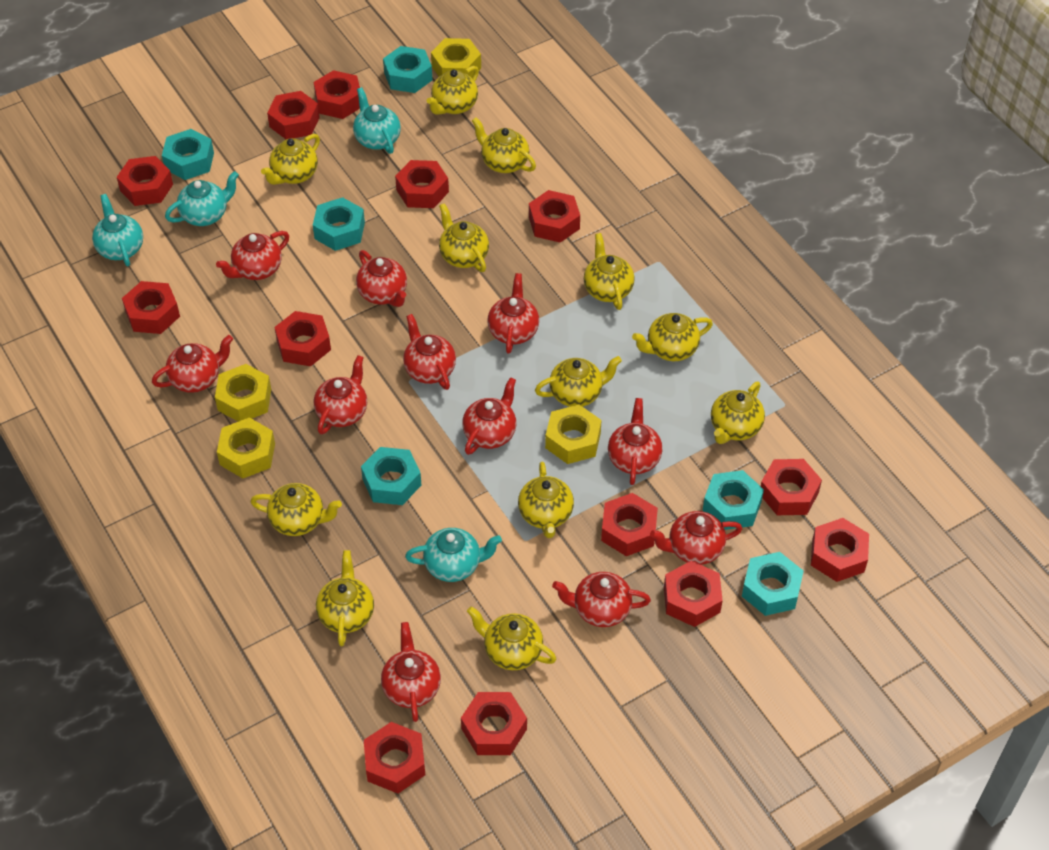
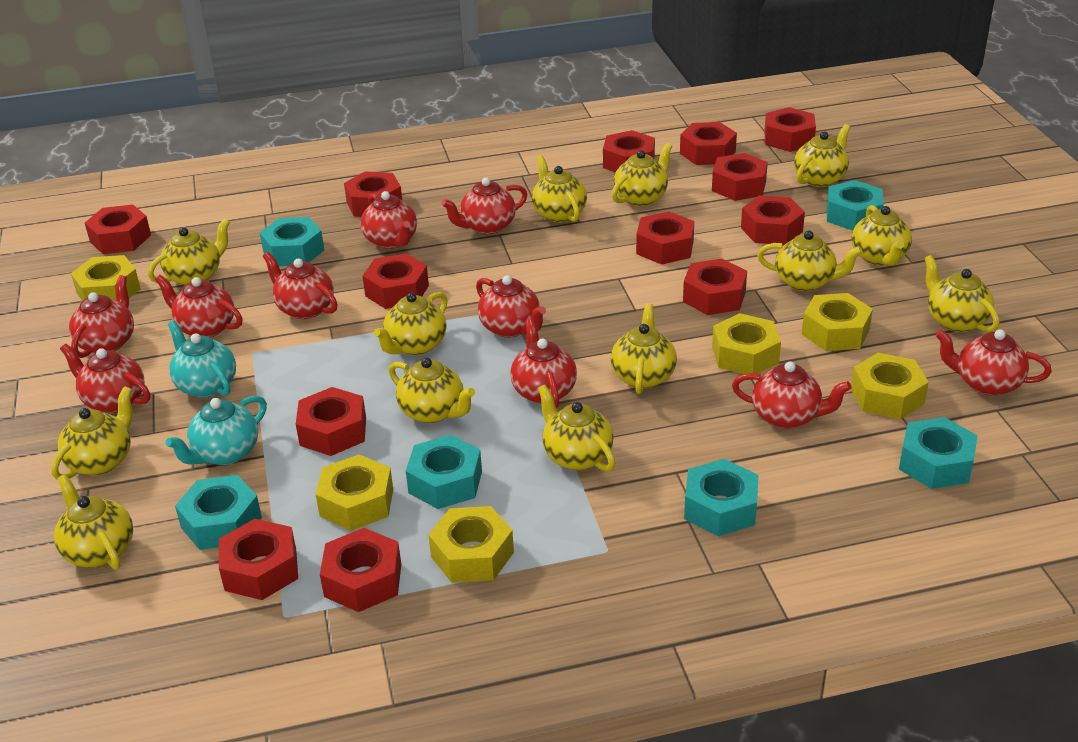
red teapot: 11 -> 10
turquoise teapot: 4 -> 2
yellow nut: 4 -> 6
yellow teapot: 12 -> 13

